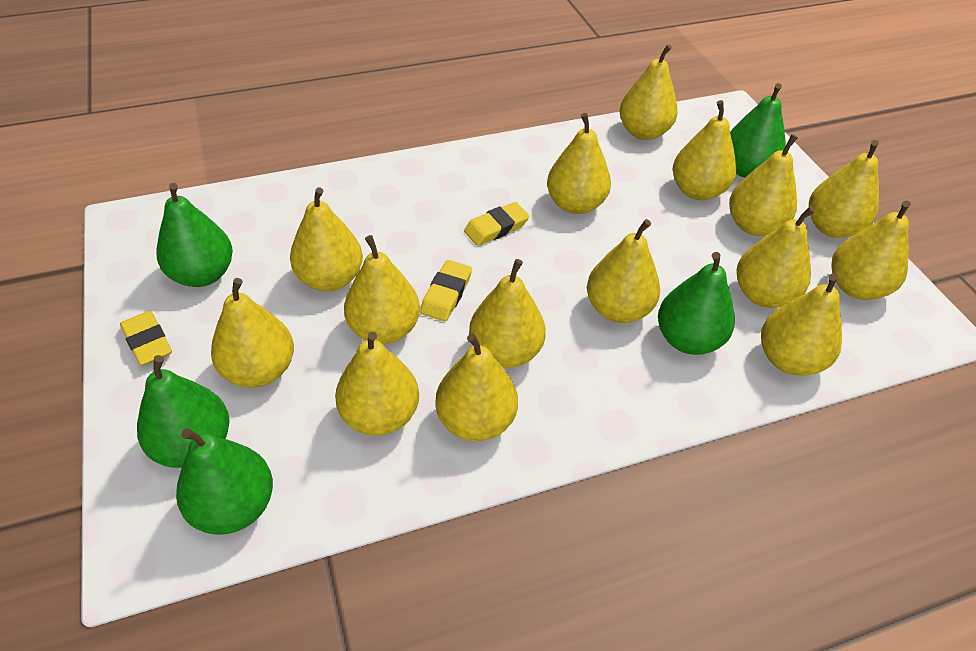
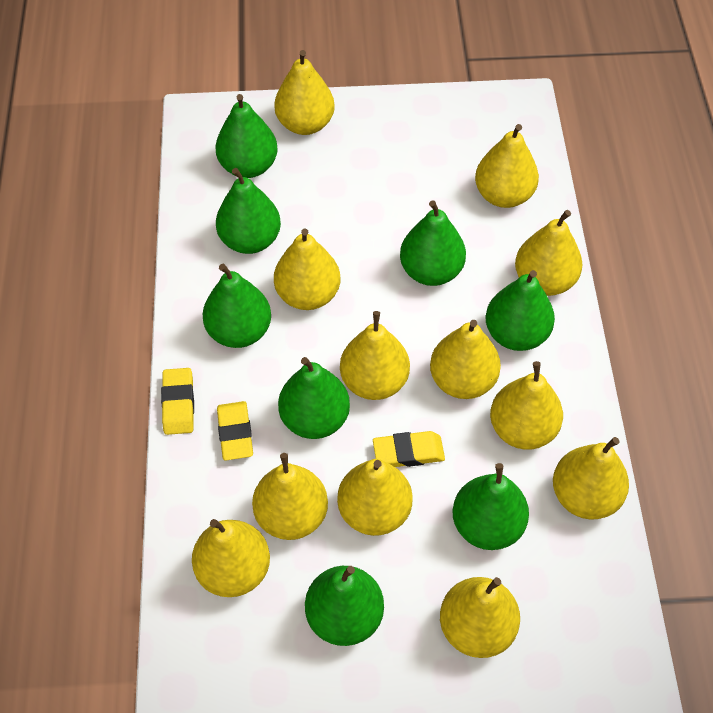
green pear: 5 -> 8
yellow pear: 15 -> 12

